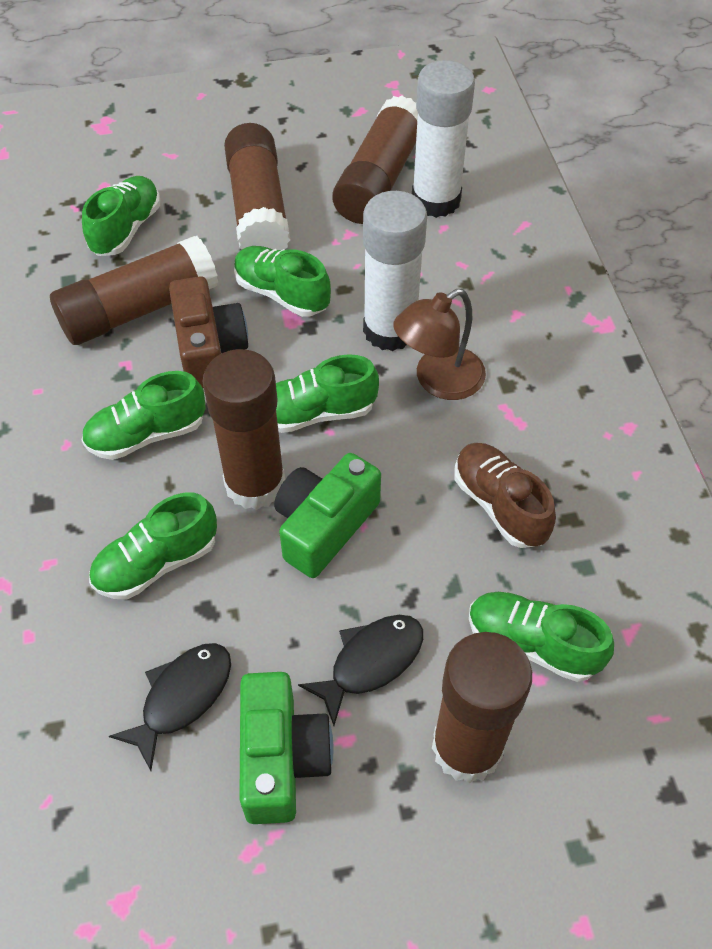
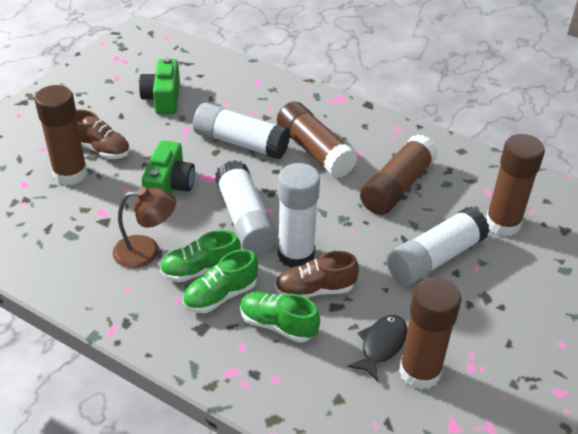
black fish: 2 -> 1
brown camera: 1 -> 0
brown shoe: 1 -> 2
green shoe: 6 -> 3
white glue stick: 2 -> 4

